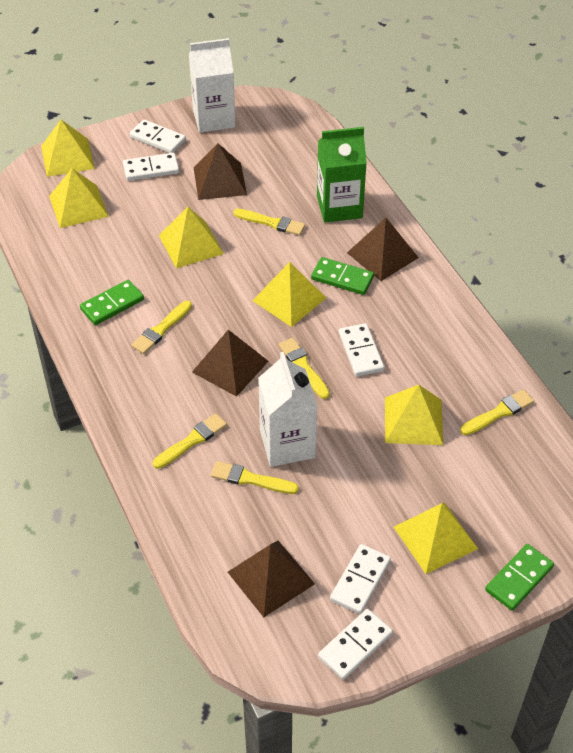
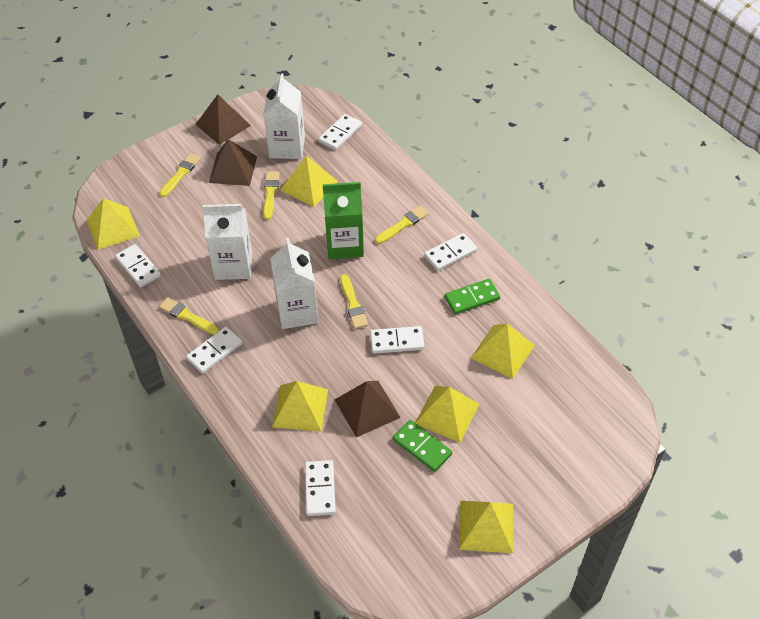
brown pyramid: 4 -> 3
green domino: 3 -> 2
white carton: 2 -> 3
white domino: 5 -> 6
yellow brush: 6 -> 5

